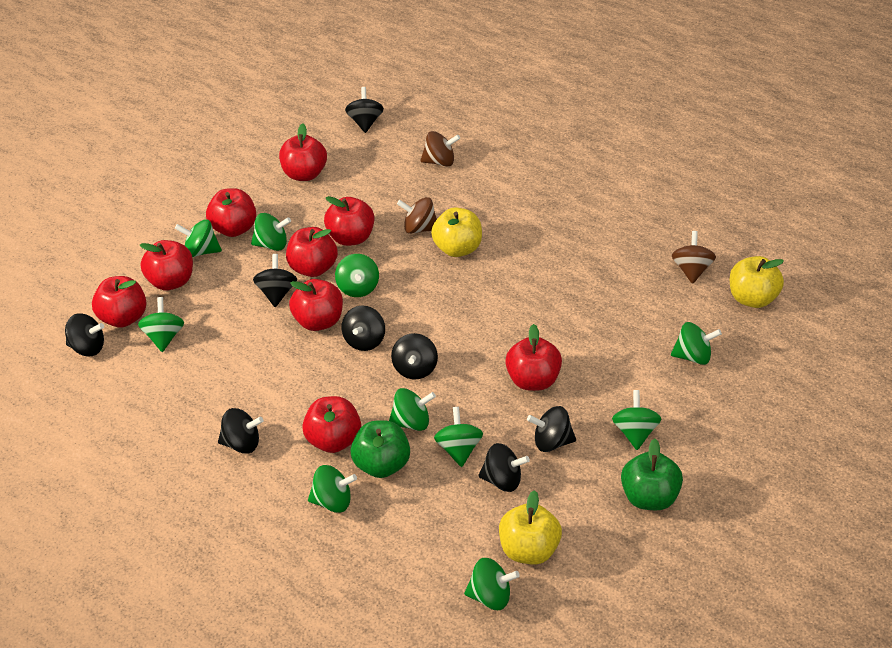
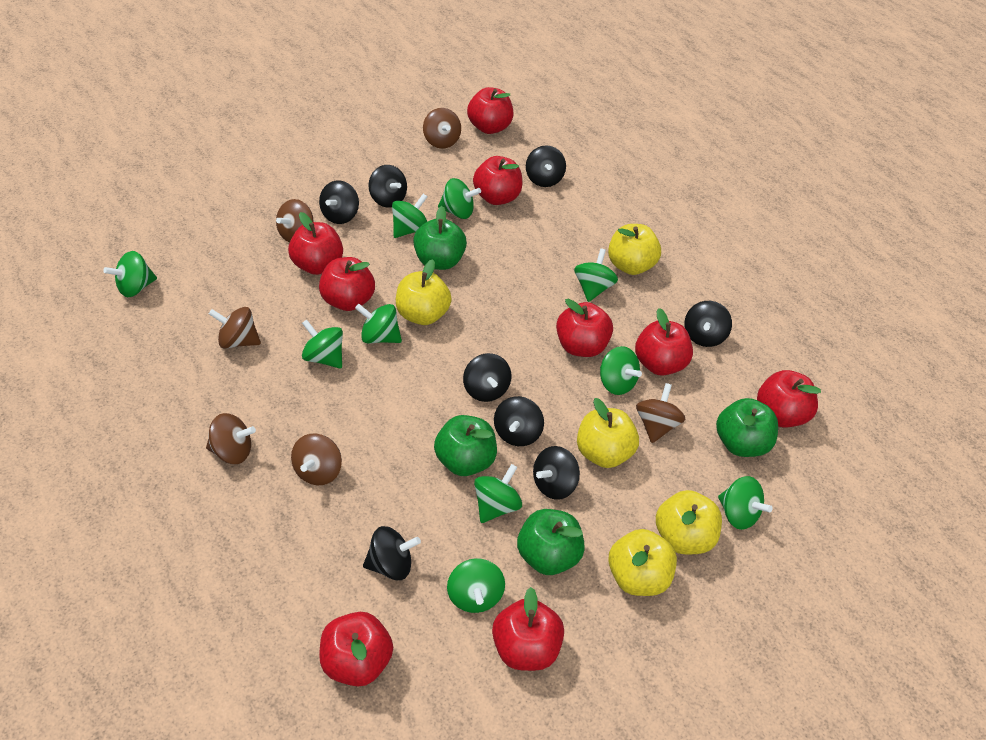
brown spinning top: 3 -> 6
green apple: 2 -> 4
yellow apple: 3 -> 5

